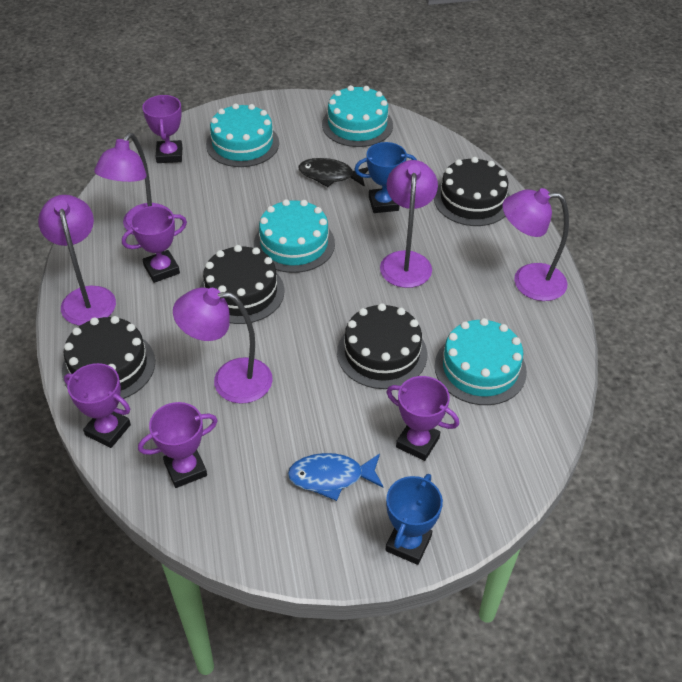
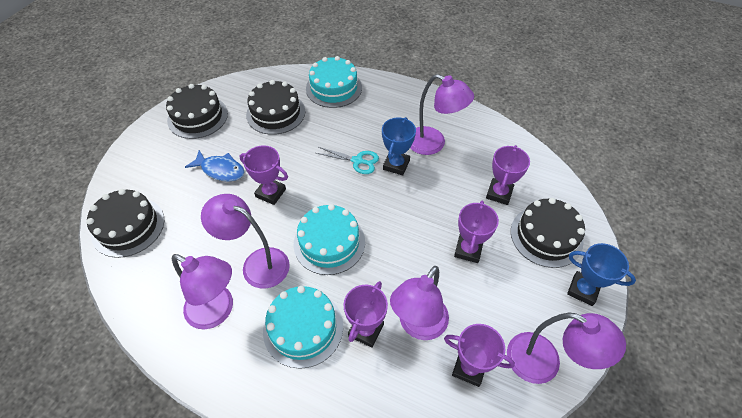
black fish: 1 -> 0
turquoise cake: 4 -> 3
turquoise scissors: 0 -> 1

